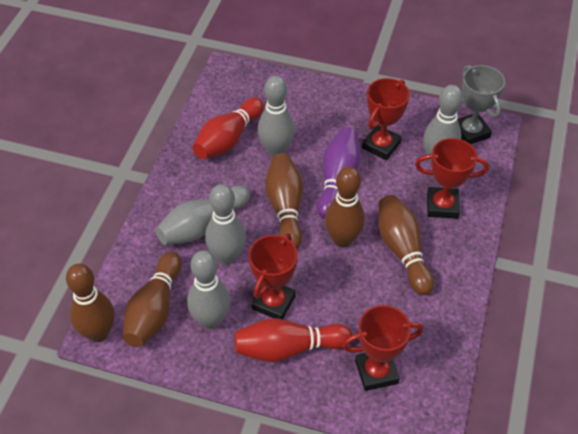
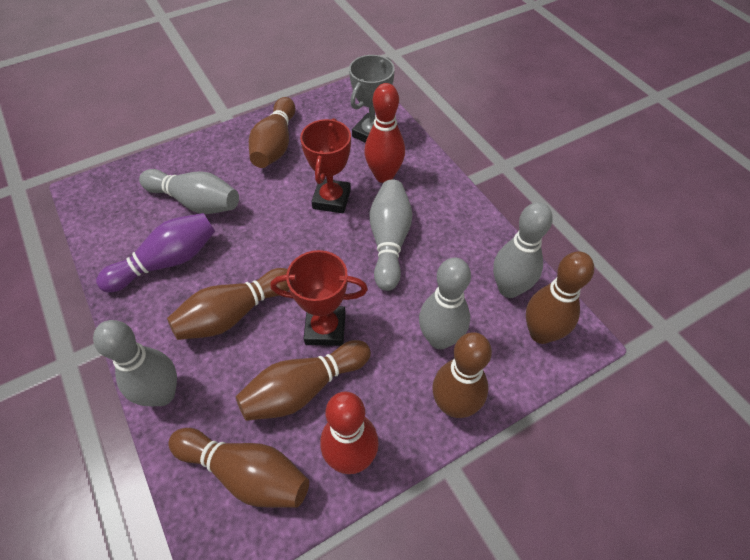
brown bowling pin: 5 -> 6
red trophy: 4 -> 2

